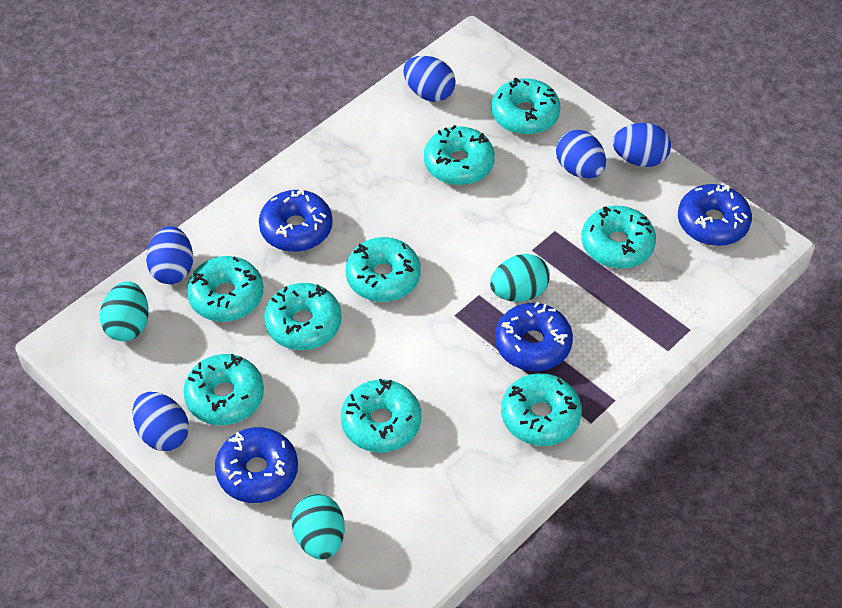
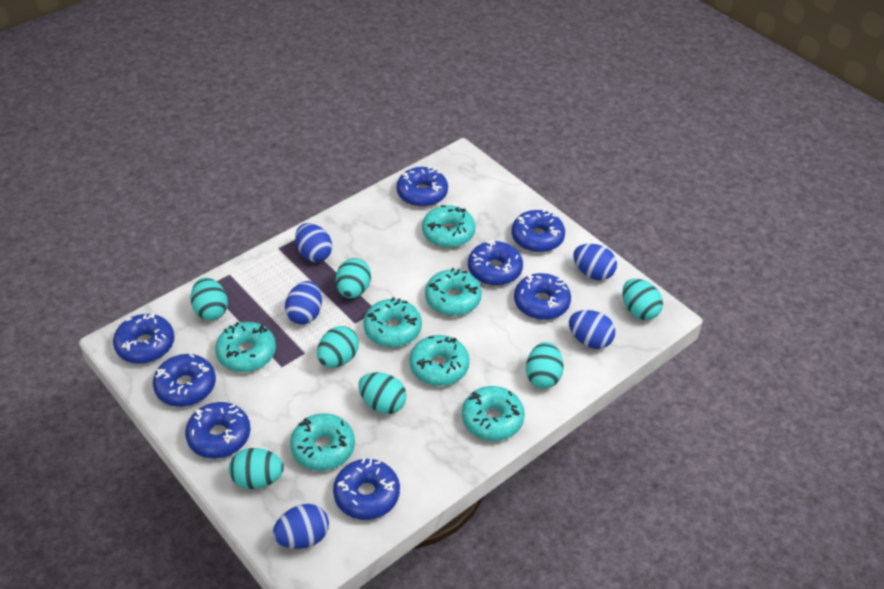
blue donut: 4 -> 8
turquoise donut: 9 -> 7
turquoise egg: 3 -> 7

